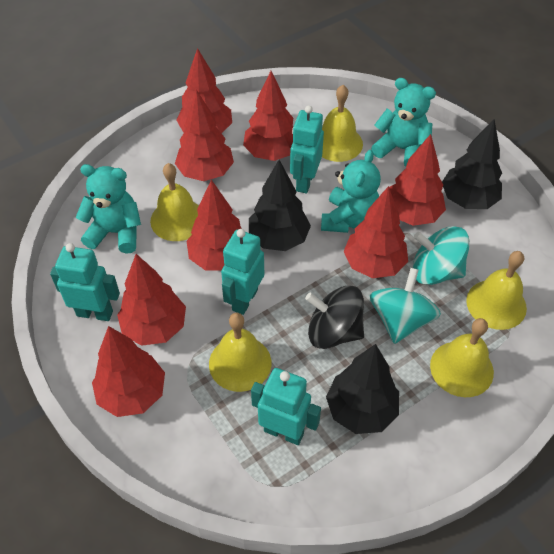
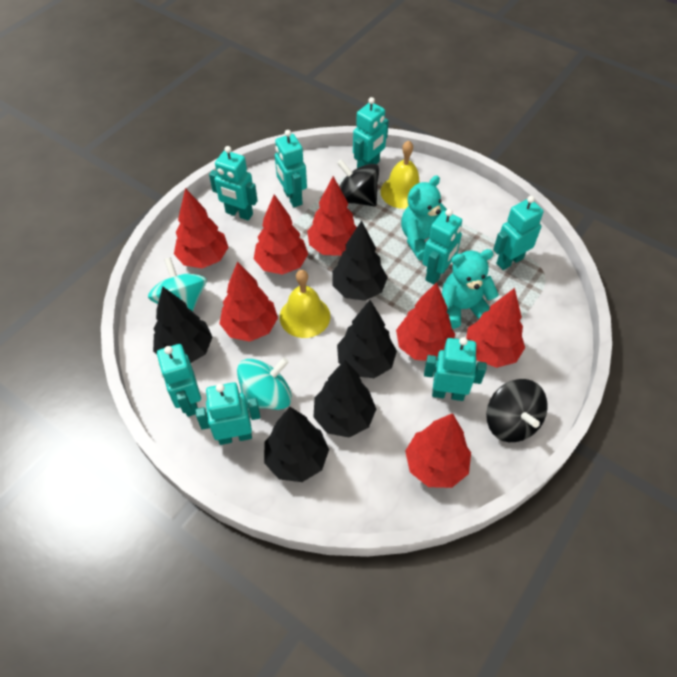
black spinning top: 1 -> 2
black tree: 3 -> 5
red tree: 8 -> 7
turquoise robot: 4 -> 8
turquoise teddy bear: 3 -> 2
yellow bell: 5 -> 2

